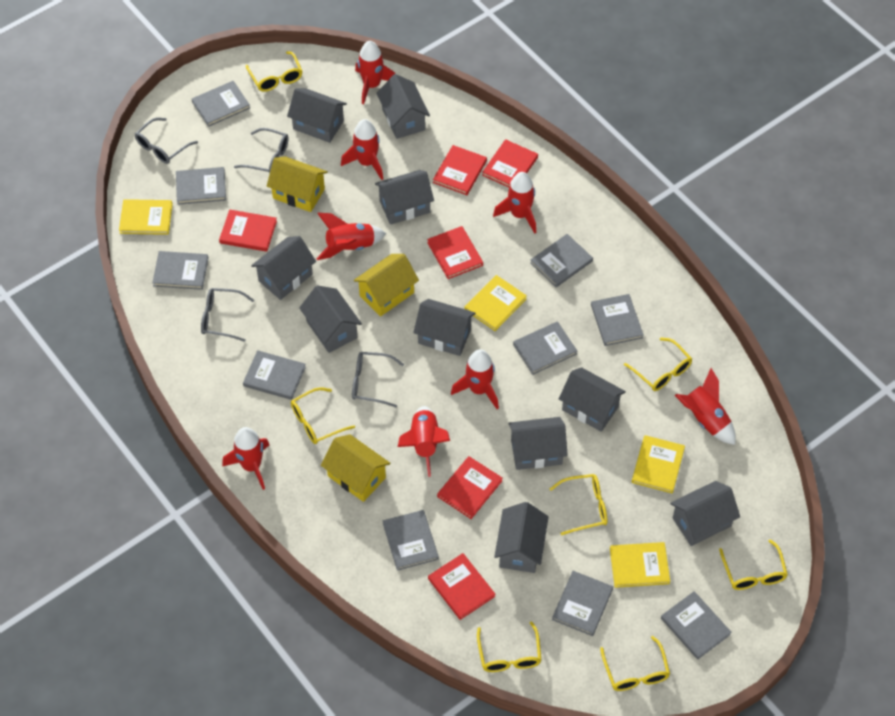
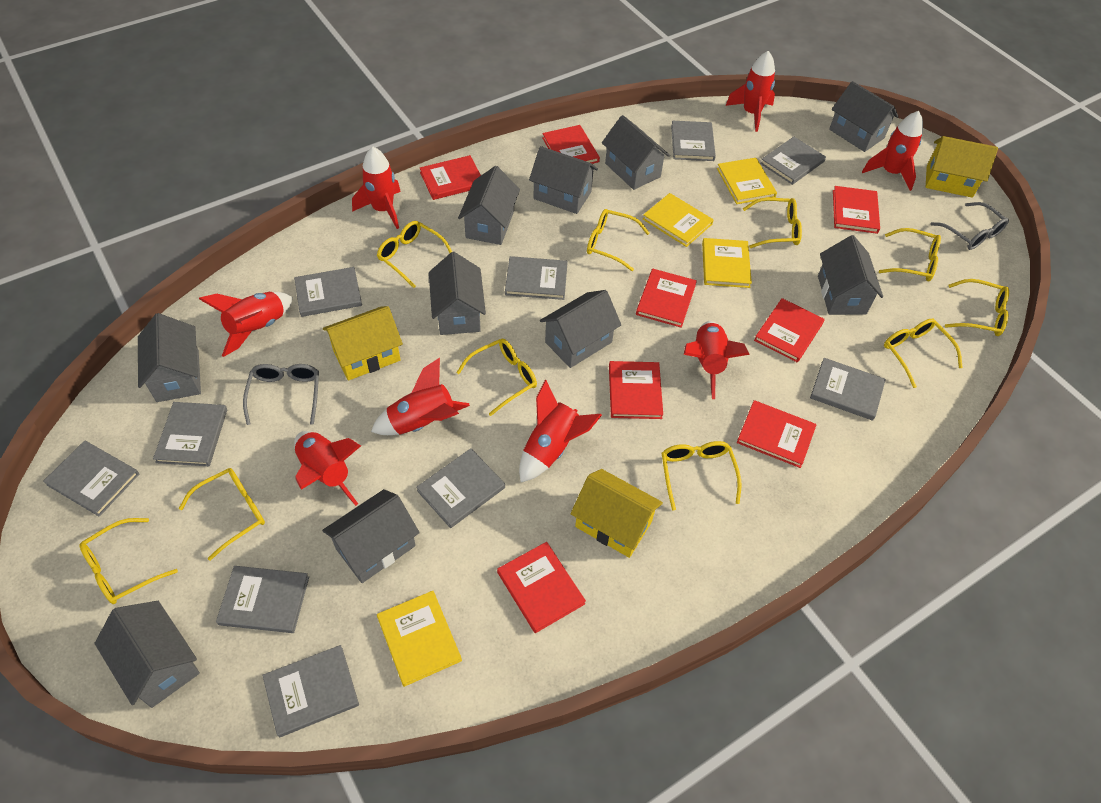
grey glasses: 4 -> 2
red book: 6 -> 8
yellow glasses: 7 -> 10

